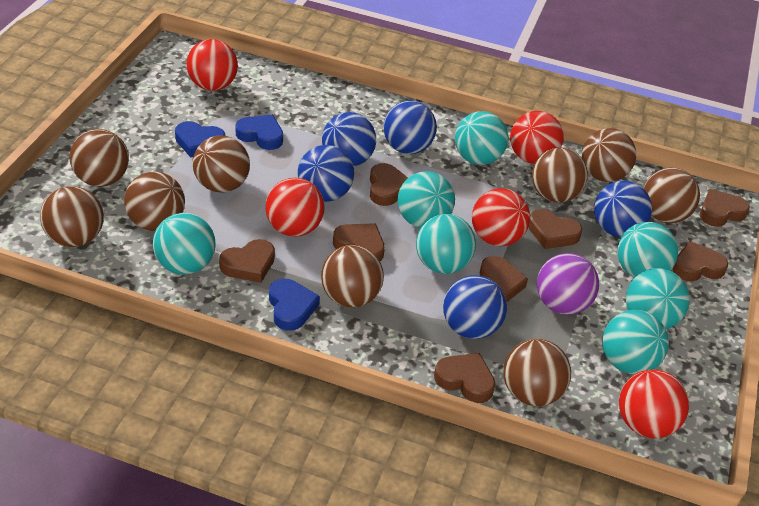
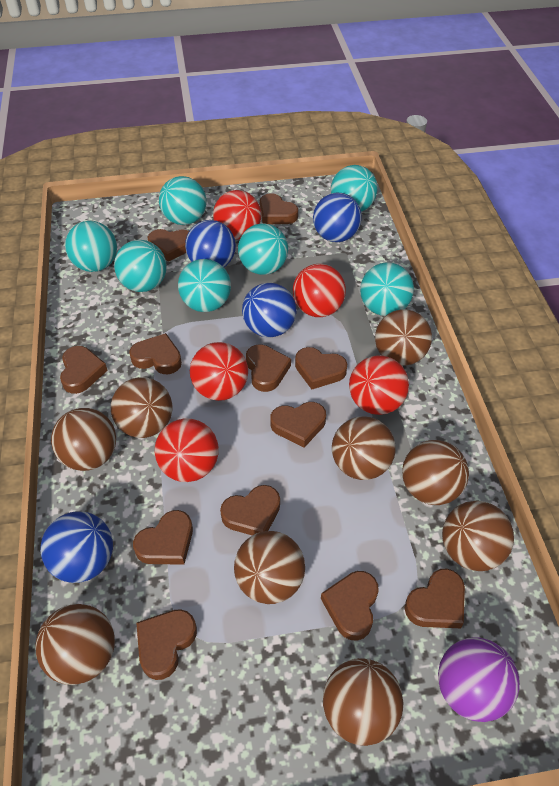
blue ball: 5 -> 4
blue heart: 3 -> 0
brown heart: 8 -> 12

